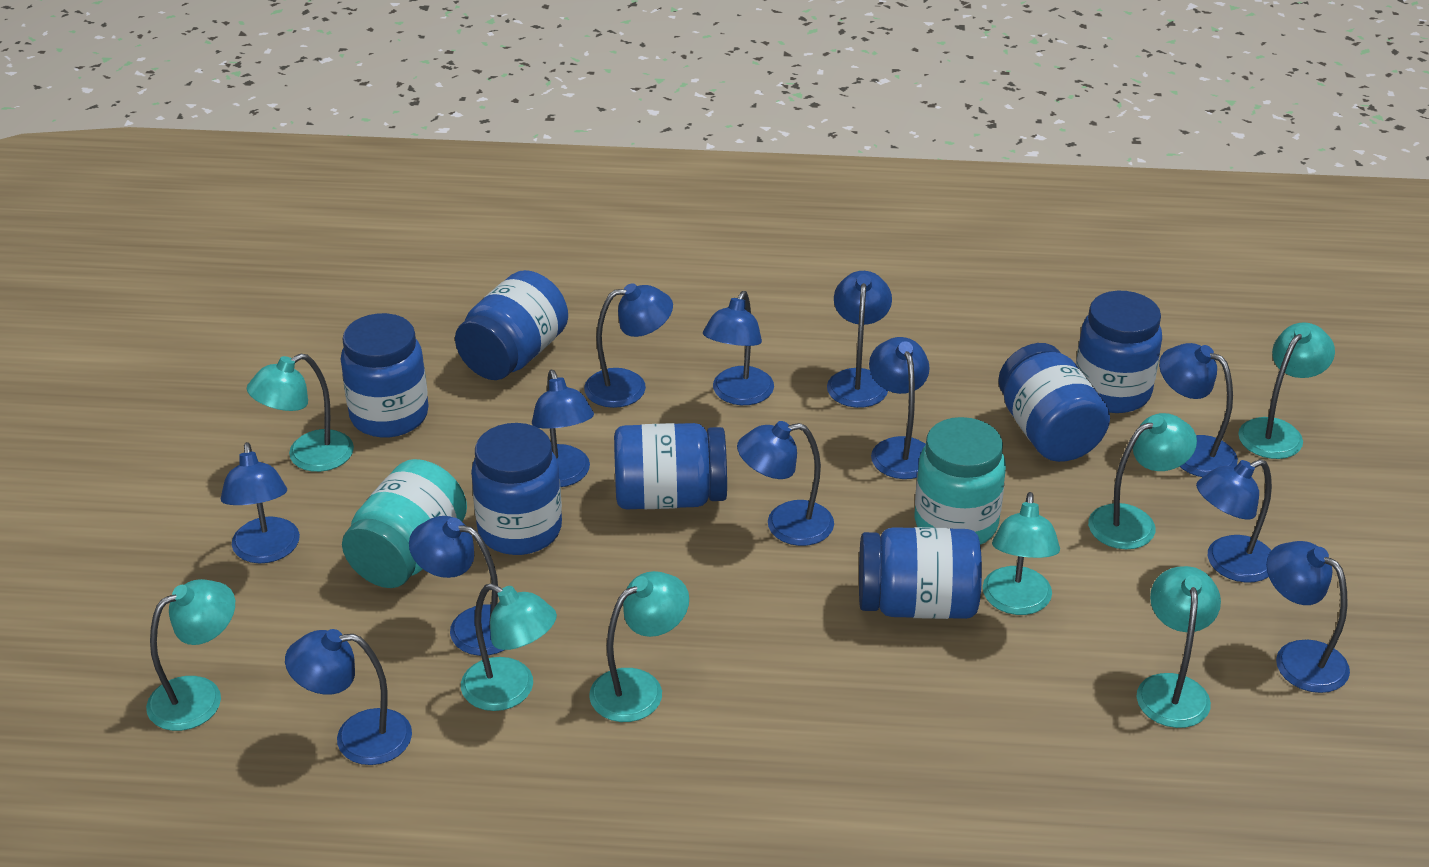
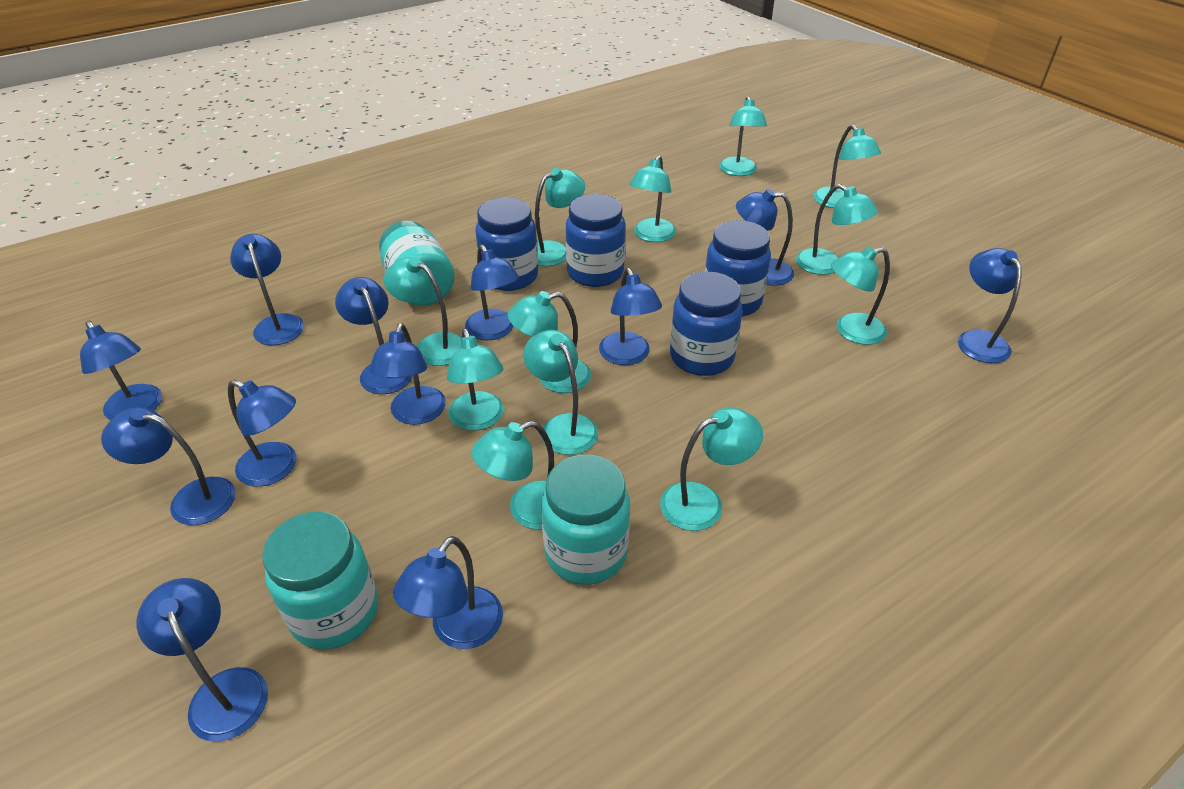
blue jar: 7 -> 4
turquoise jar: 2 -> 3
turquoise lamp: 8 -> 12

